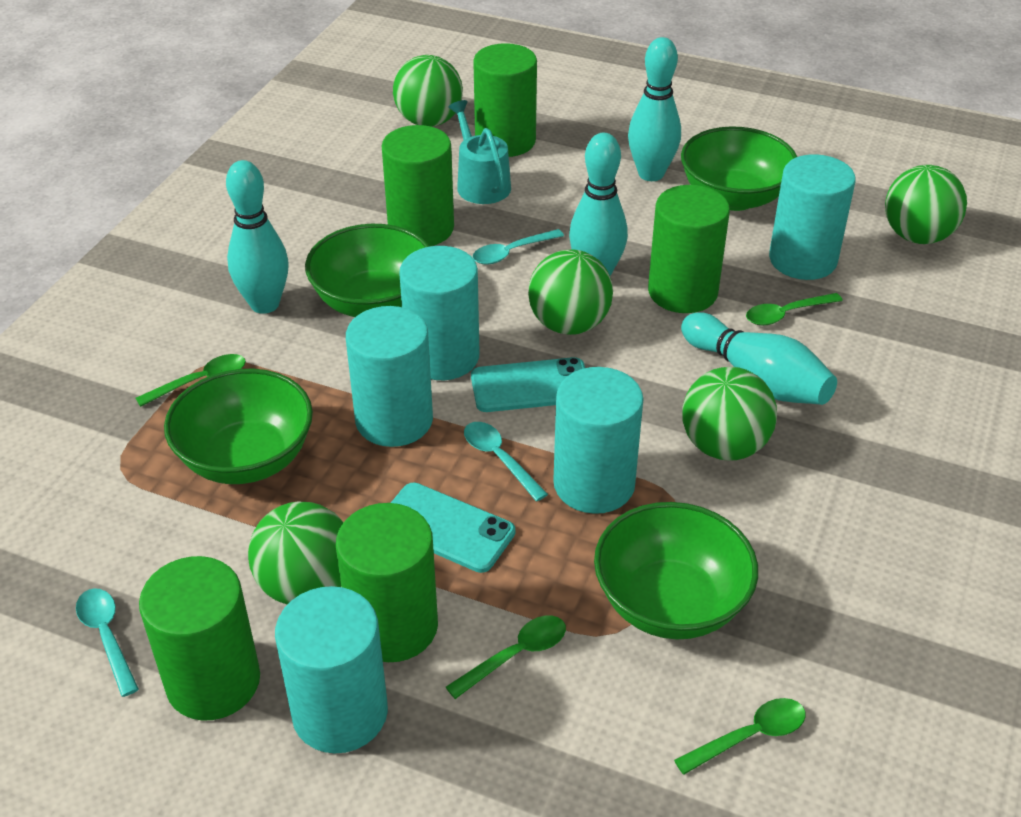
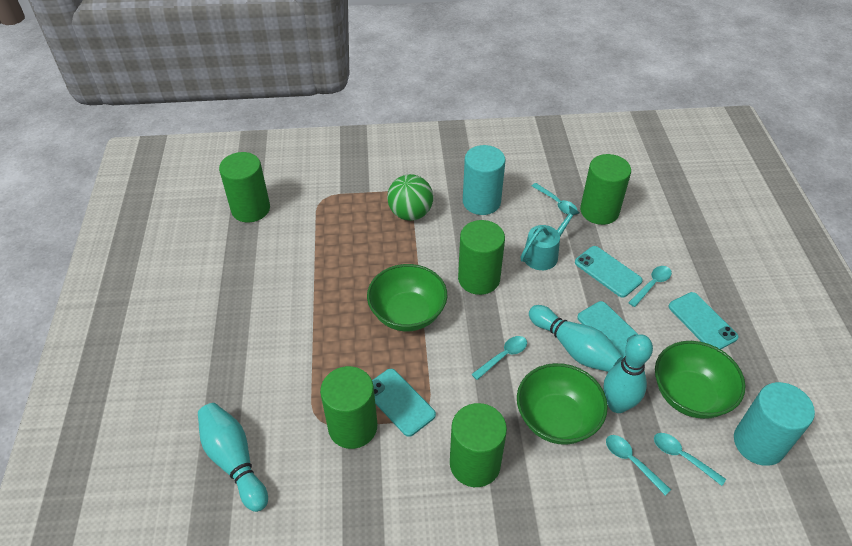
green ball: 5 -> 1
green bowl: 4 -> 3
green spoon: 4 -> 0
turquoise bowling pin: 4 -> 3
turquoise cylinder: 5 -> 2
turquoise phone: 2 -> 4
turquoise spoon: 3 -> 5

